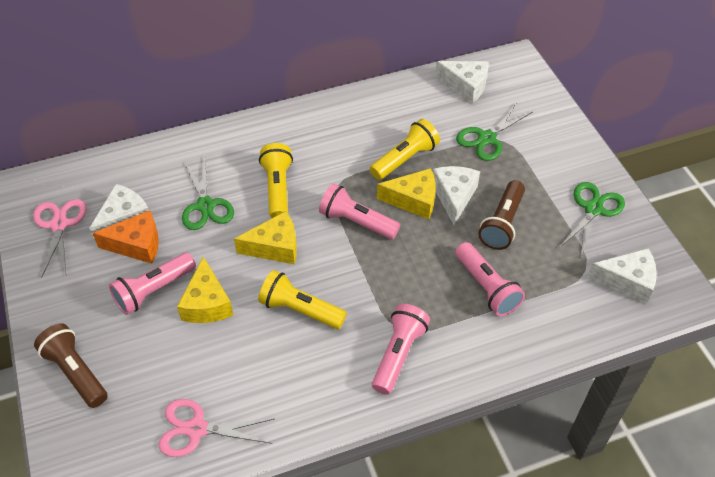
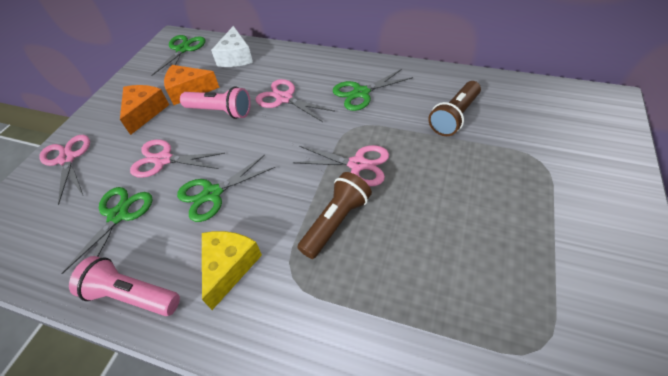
green scissors: 3 -> 4
orange cheese: 1 -> 2
pink flashlight: 4 -> 2
pink scissors: 2 -> 4
white cheese: 4 -> 1
yellow cheese: 3 -> 1
yellow flashlight: 3 -> 0

